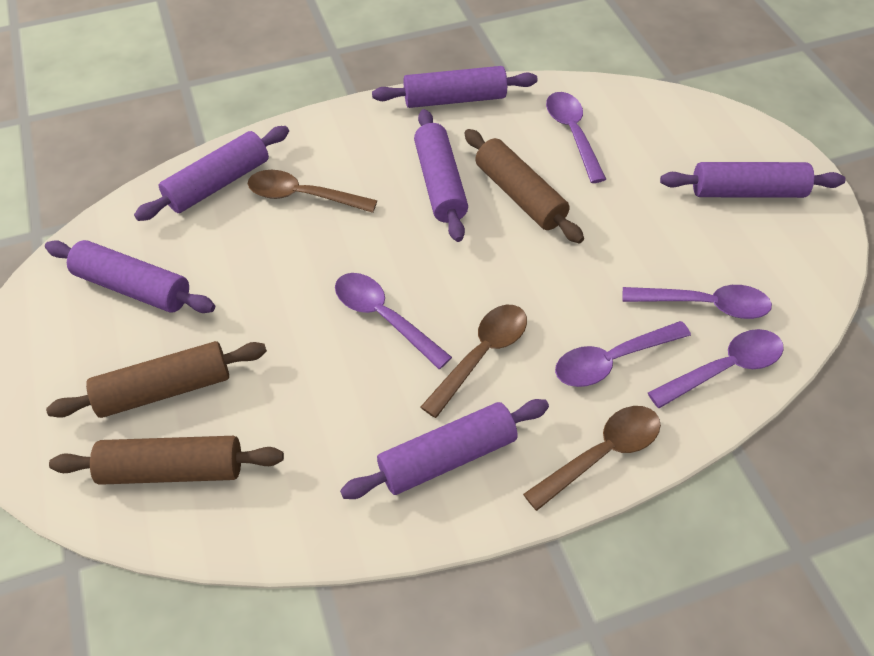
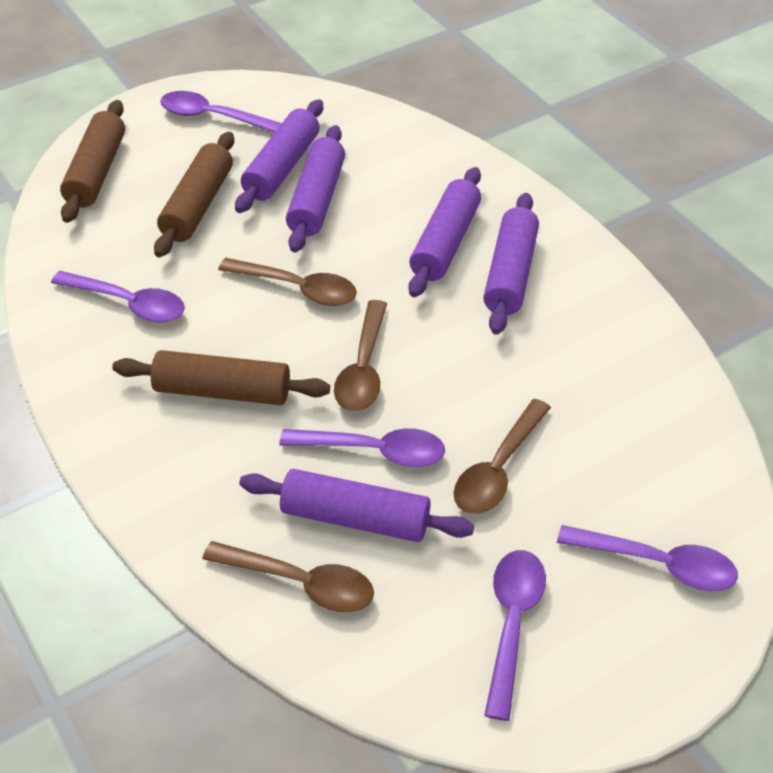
brown spoon: 3 -> 4
purple rolling pin: 6 -> 5

